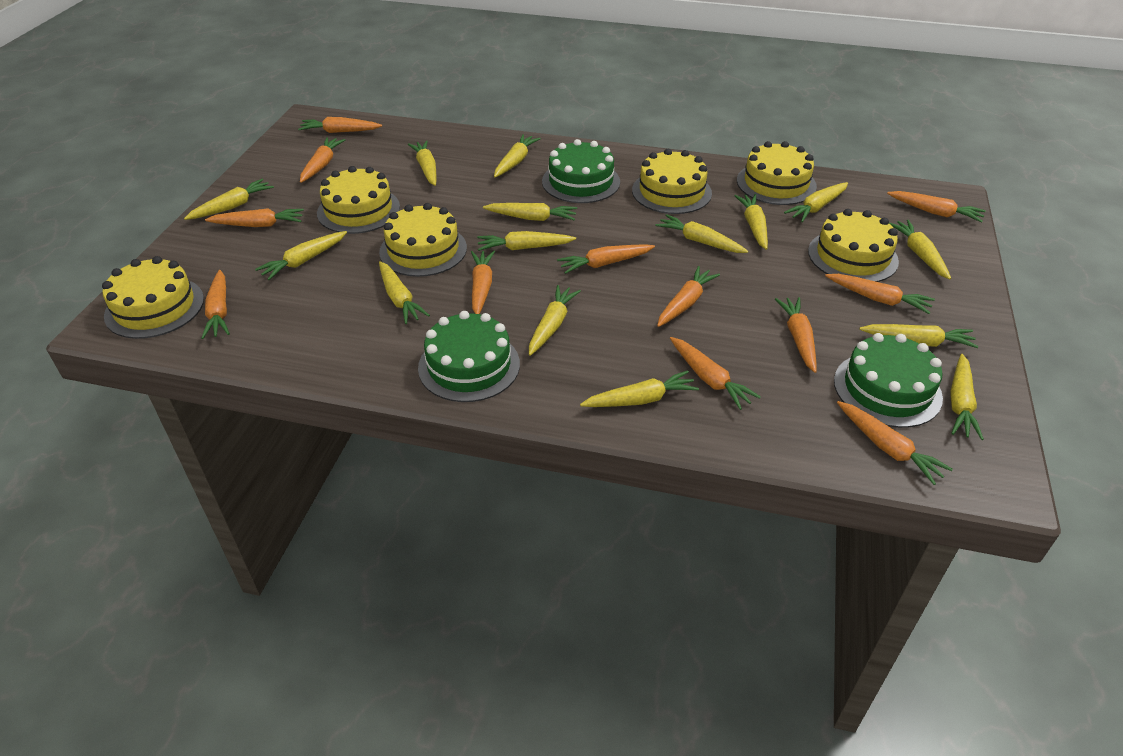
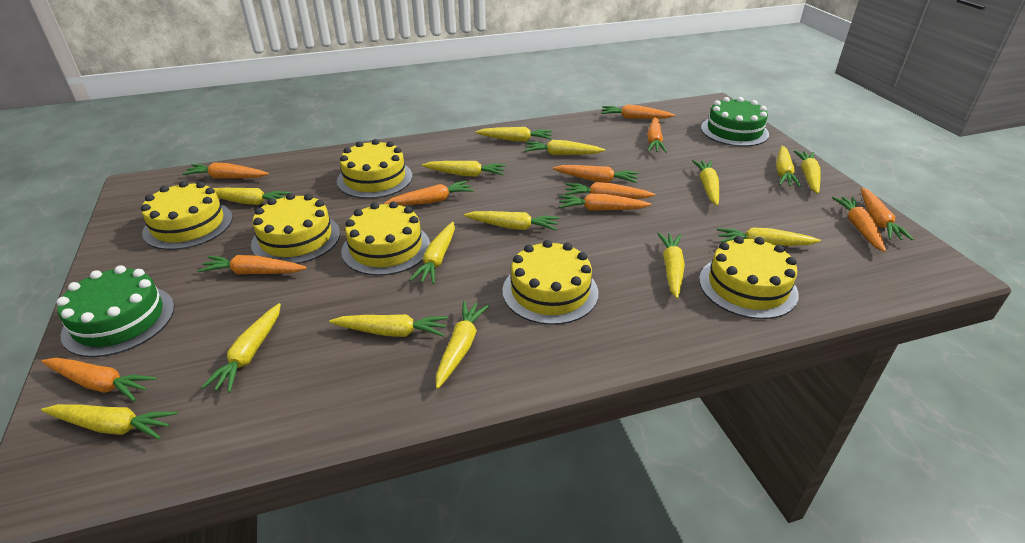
green cake: 3 -> 2
orange carrot: 12 -> 11

